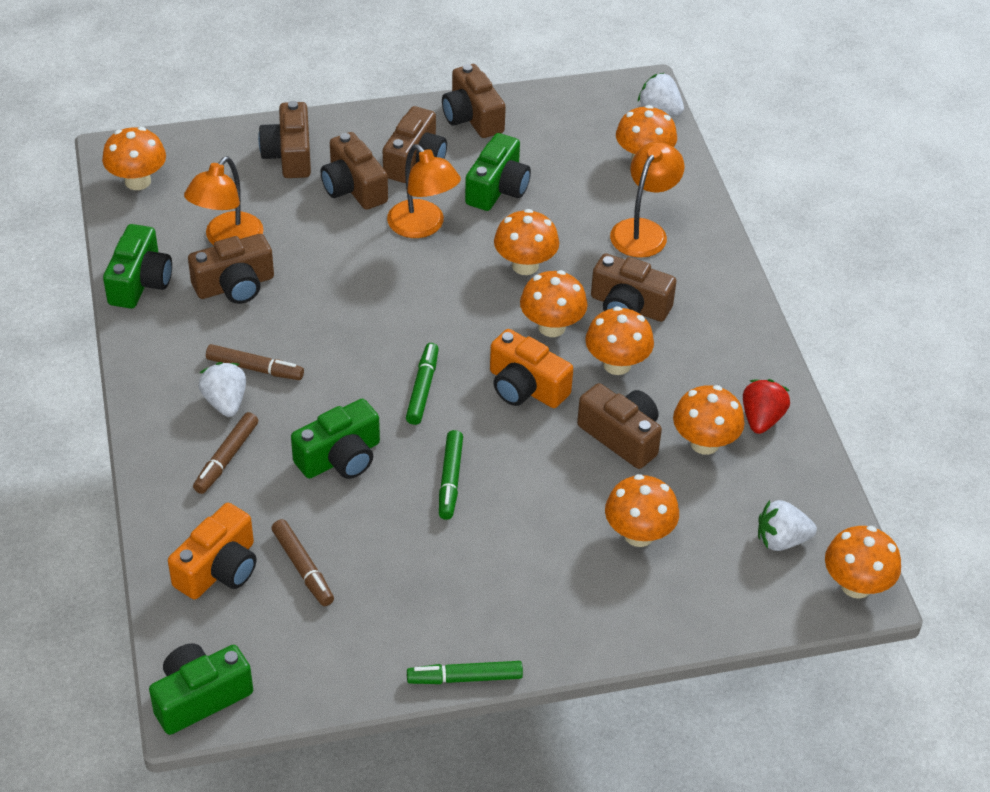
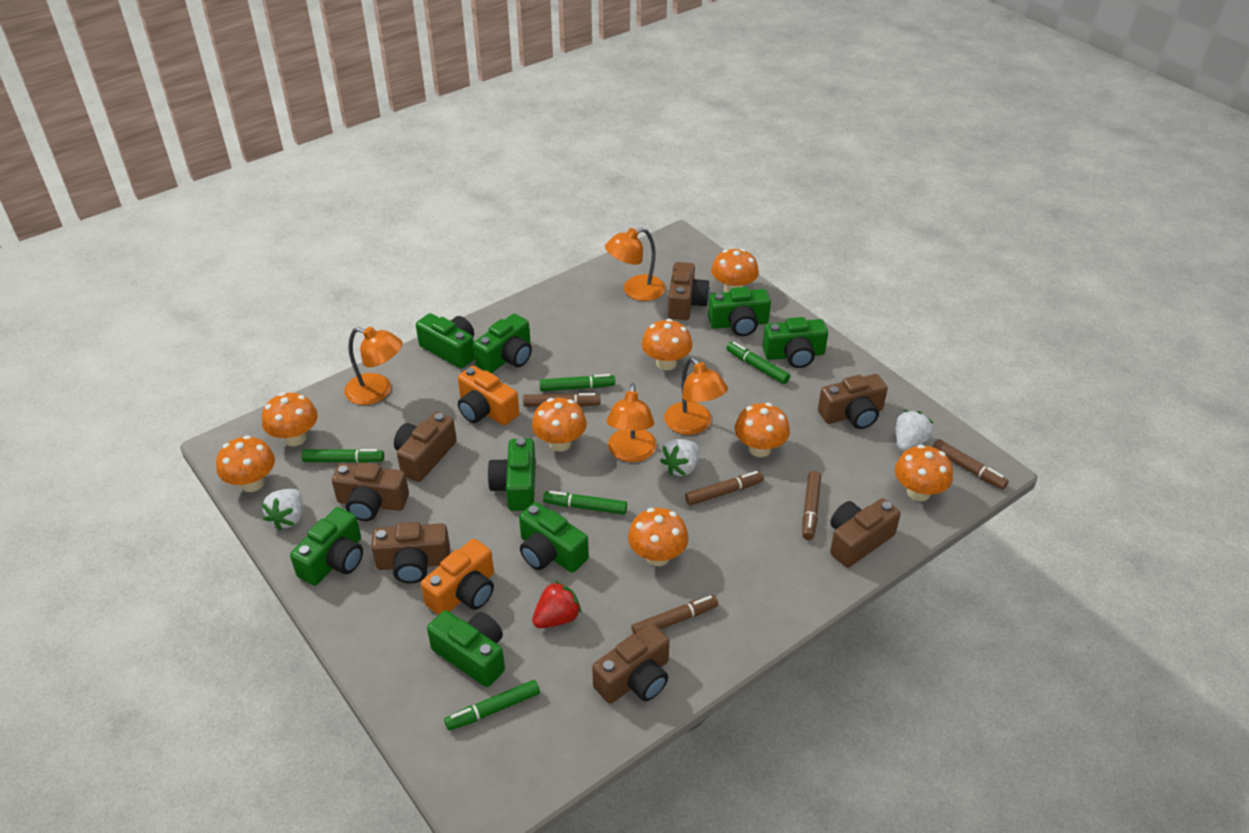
brown marker: 3 -> 5
green camera: 4 -> 8
green marker: 3 -> 5
orange lamp: 3 -> 4

